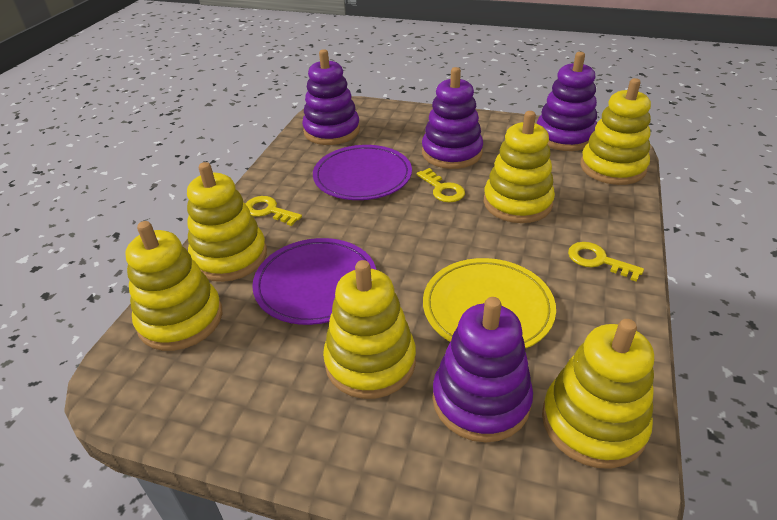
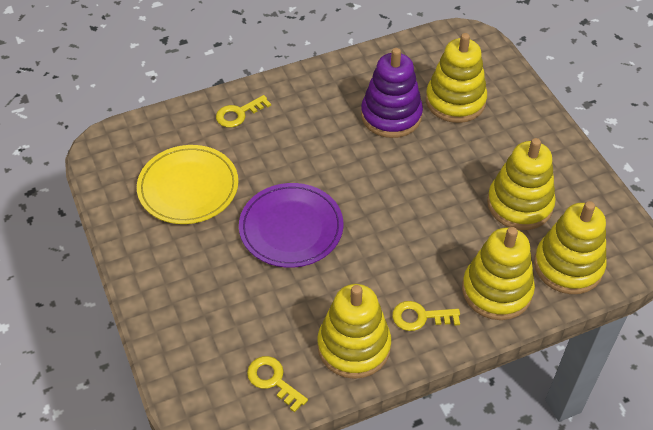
purple plate: 2 -> 1
purple stacking toy: 4 -> 1
yellow stacking toy: 6 -> 5

